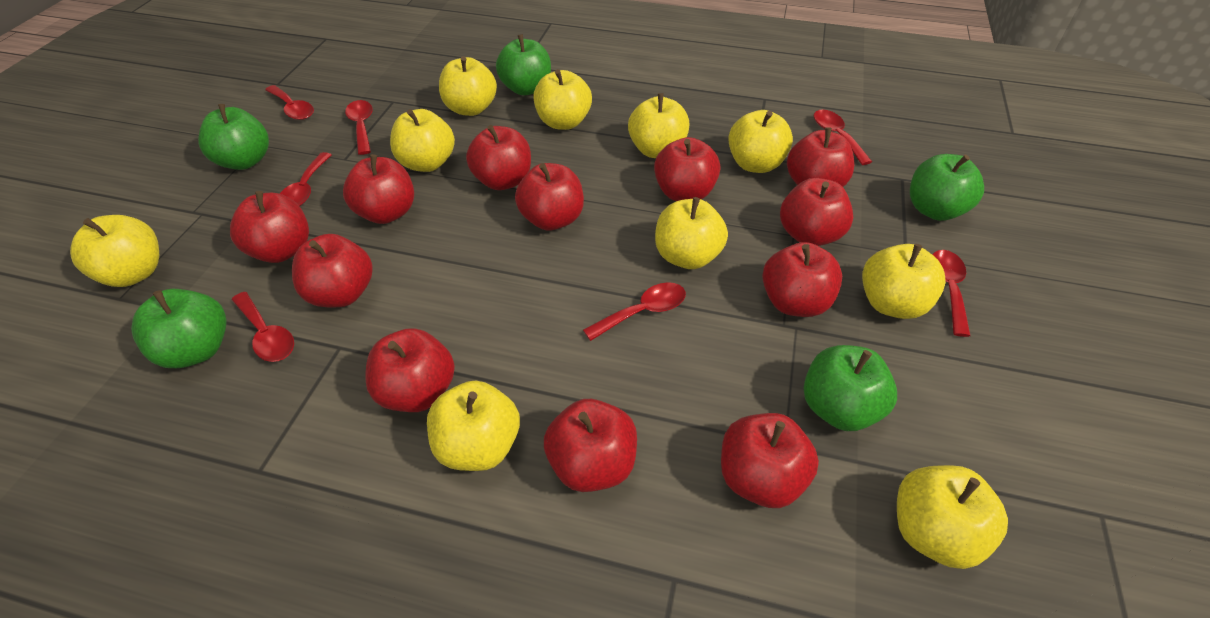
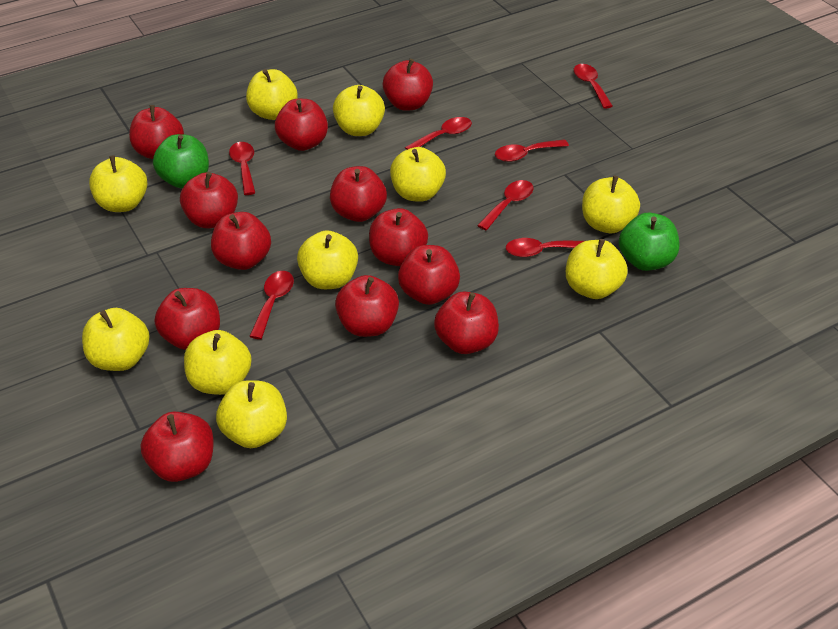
green apple: 5 -> 2

